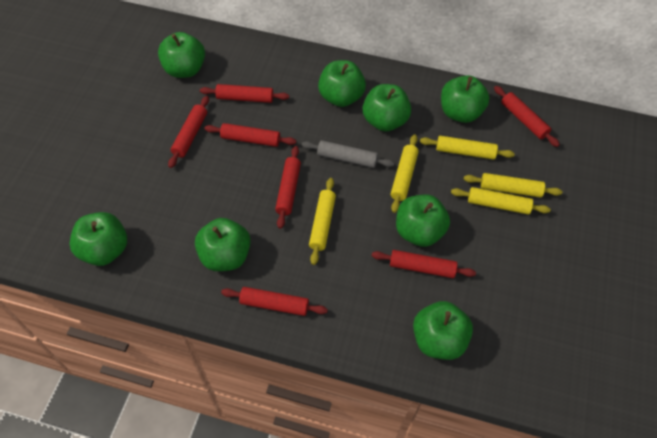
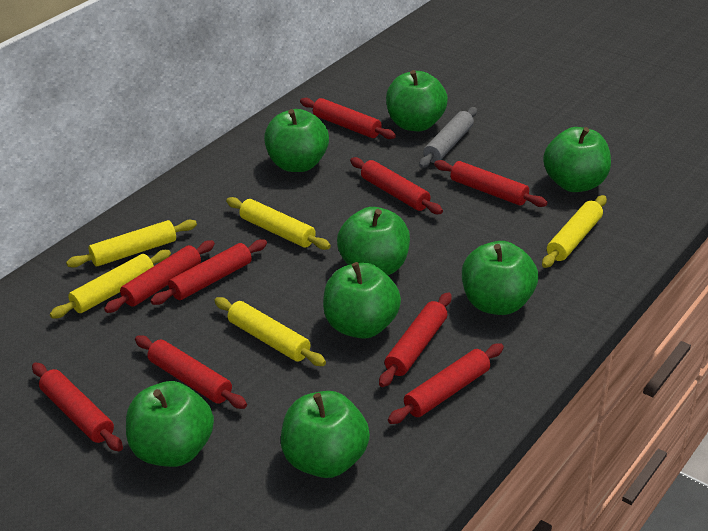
red rolling pin: 7 -> 9

